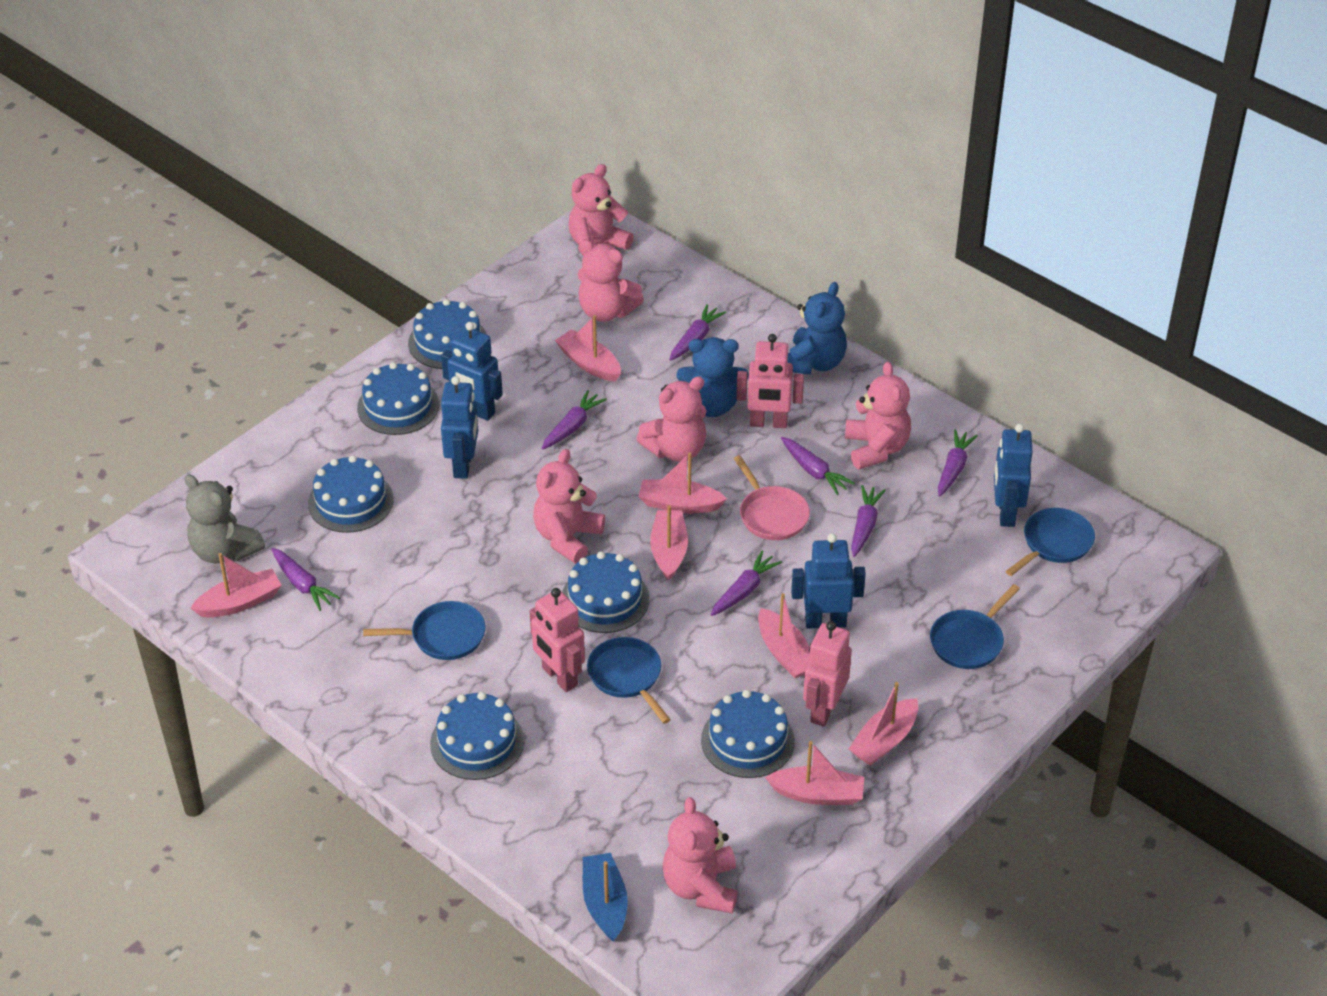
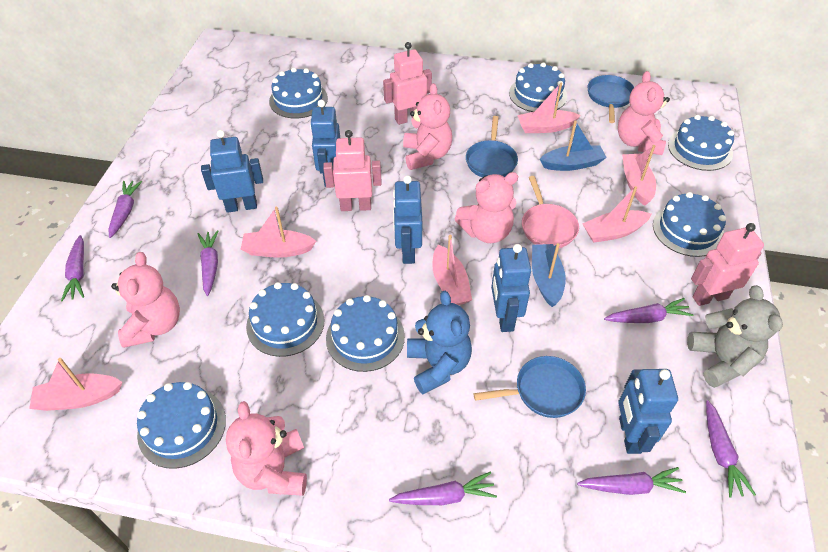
blue boat: 1 -> 2
blue cake: 6 -> 7
blue pan: 4 -> 3
blue robot: 4 -> 5
blue teddy bear: 2 -> 1
pink boat: 7 -> 6
pink teddy bear: 6 -> 5

